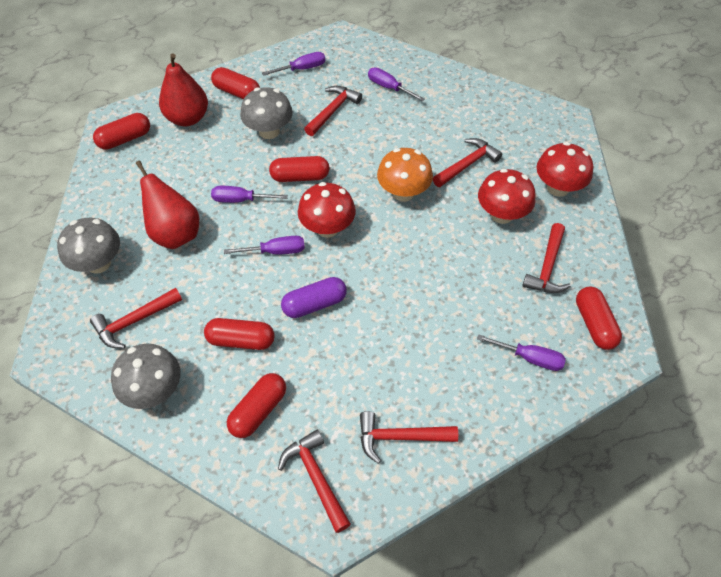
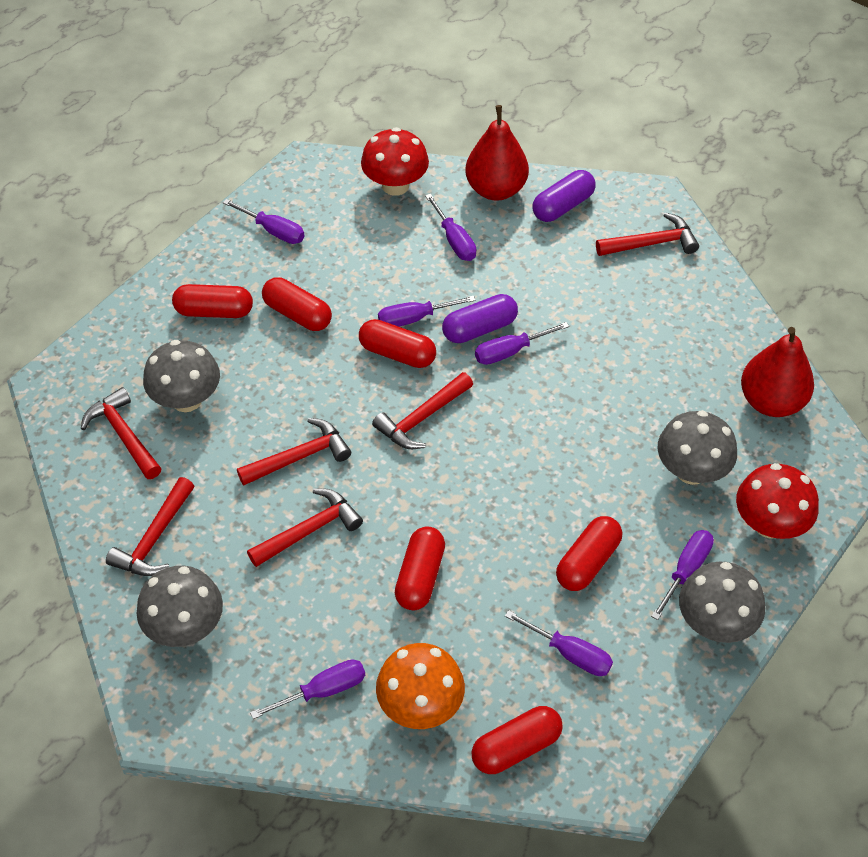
grey mushroom: 3 -> 4
purple capsule: 1 -> 2
purple screwdriver: 5 -> 7
red mushroom: 3 -> 2

